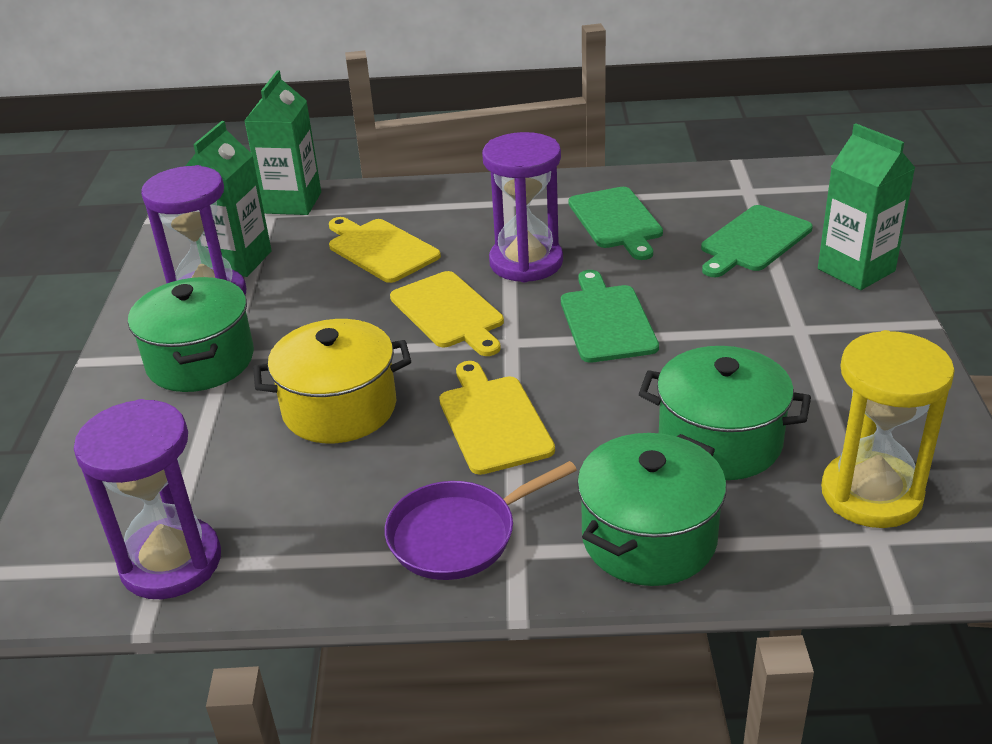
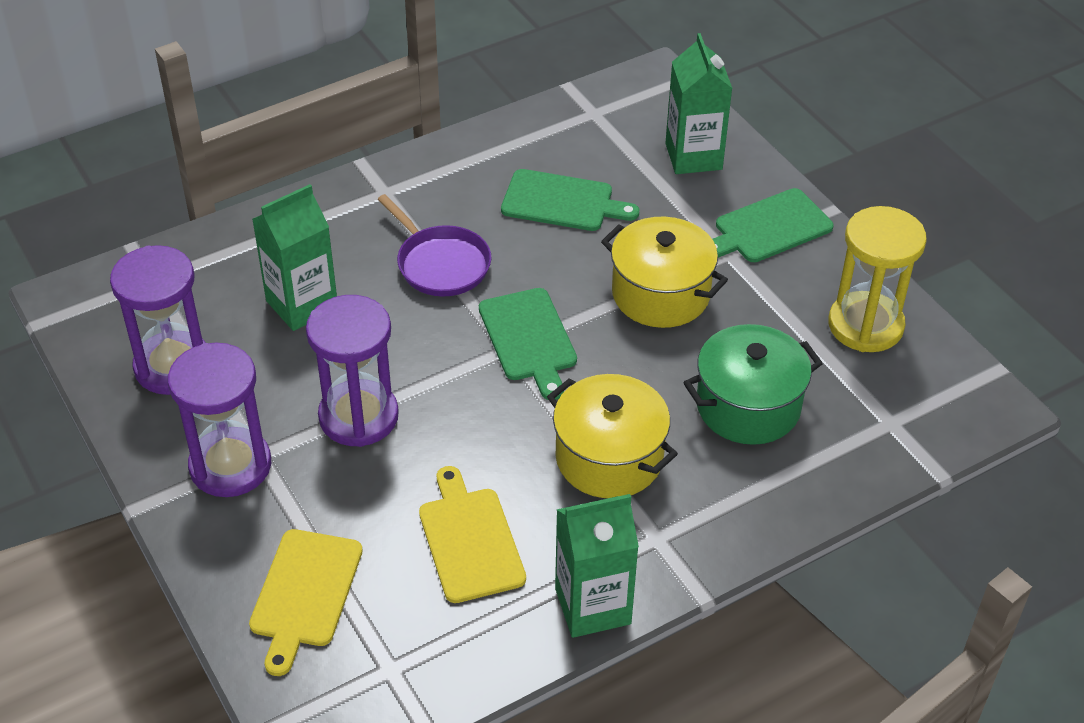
green pot: 3 -> 1
yellow cutting board: 3 -> 2
yellow pot: 1 -> 2

